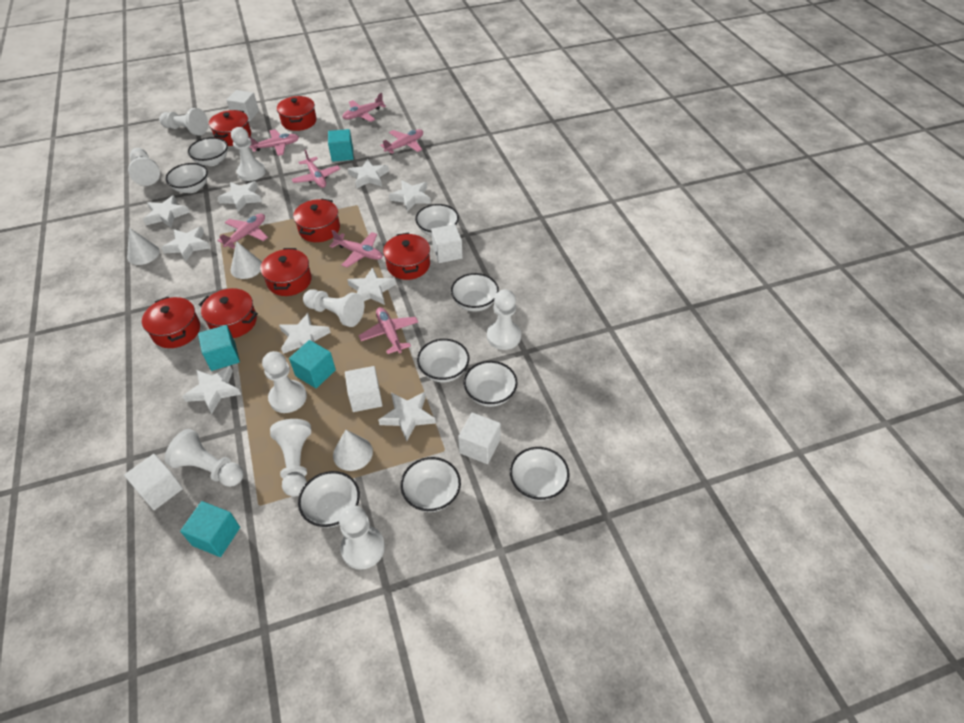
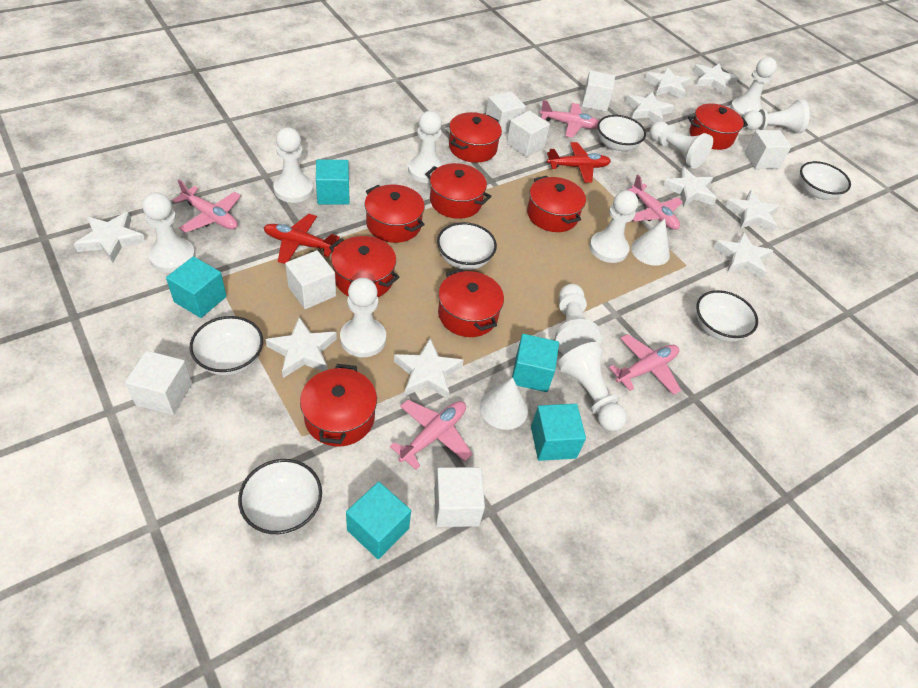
pink plane: 7 -> 5
red plane: 0 -> 2
red pot: 7 -> 8
turquoise cube: 4 -> 5
white bowl: 9 -> 6
white cone: 3 -> 2
white cube: 5 -> 7
white pawn: 9 -> 10

